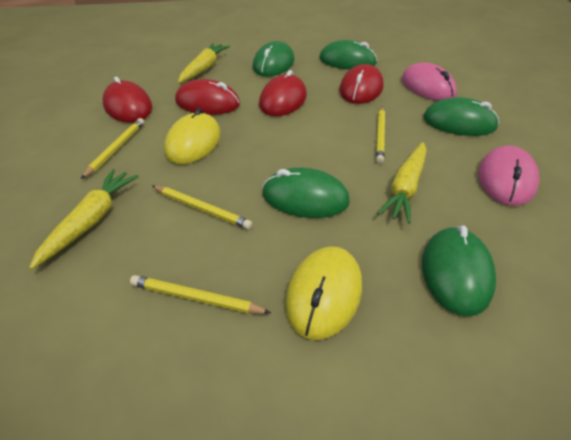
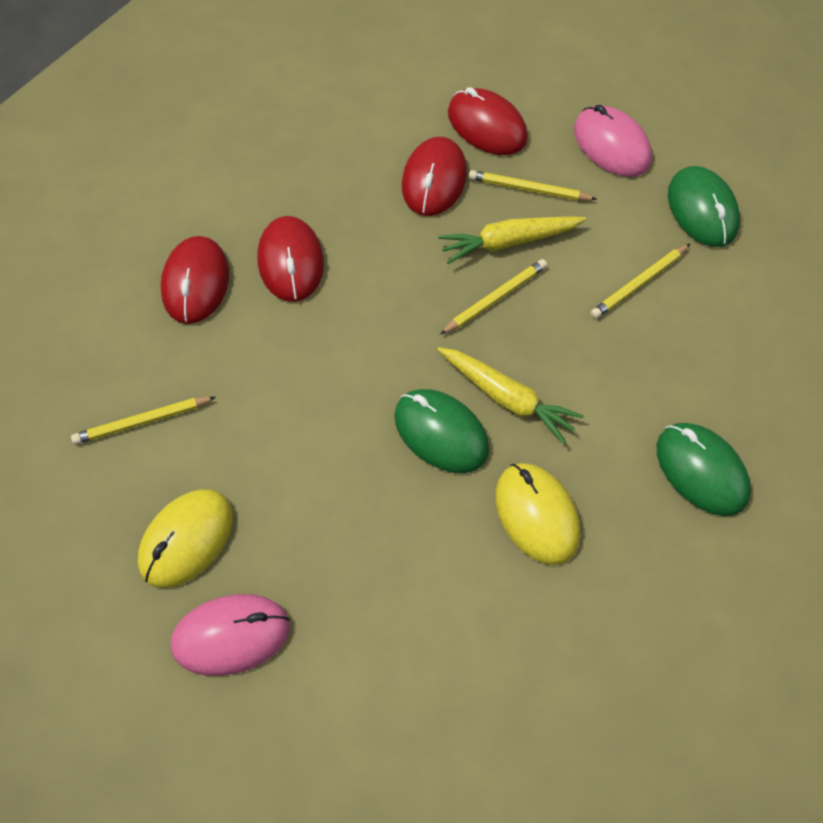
green mouse: 5 -> 3
yellow carrot: 3 -> 2

